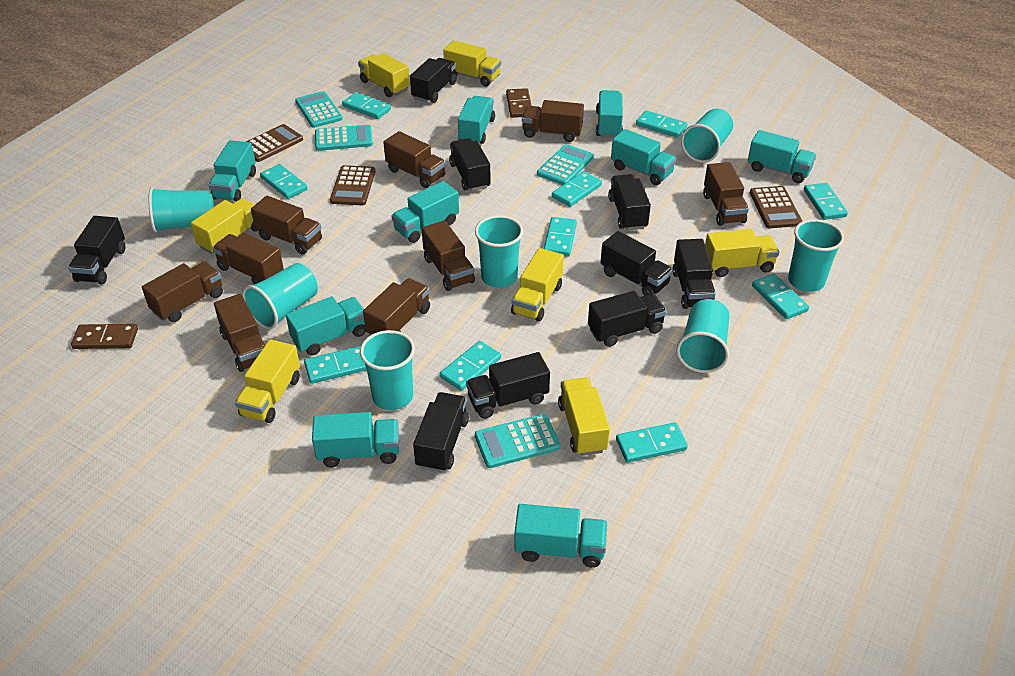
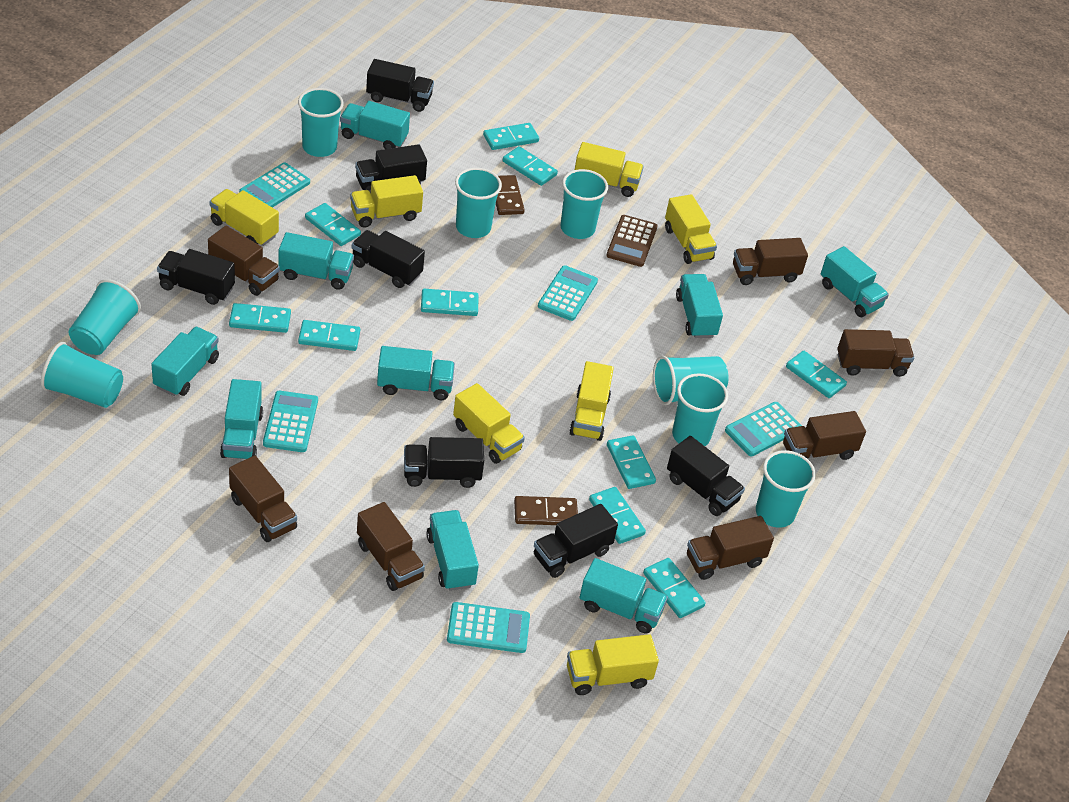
black truck: 9 -> 7
brown calculator: 3 -> 1
brown truck: 9 -> 7
turquoise calculator: 4 -> 5
turquoise cup: 7 -> 8

